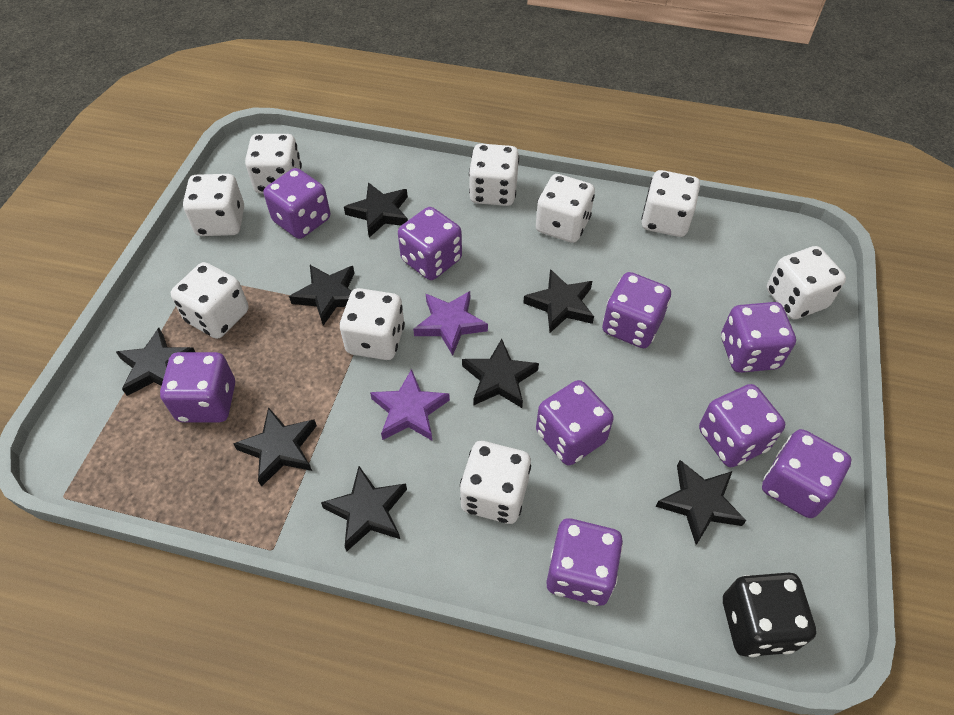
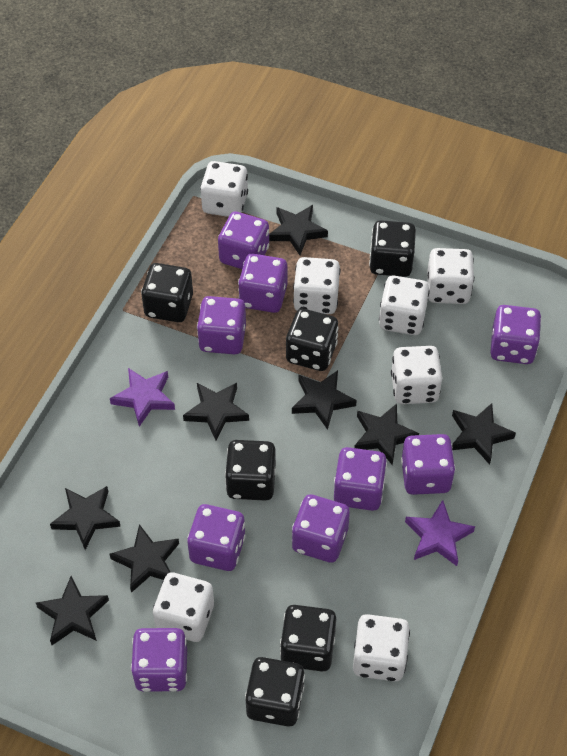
black dice: 1 -> 6
white dice: 9 -> 7

